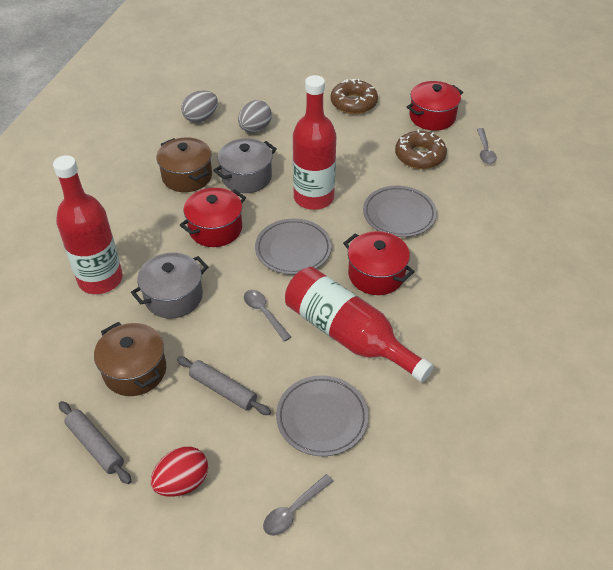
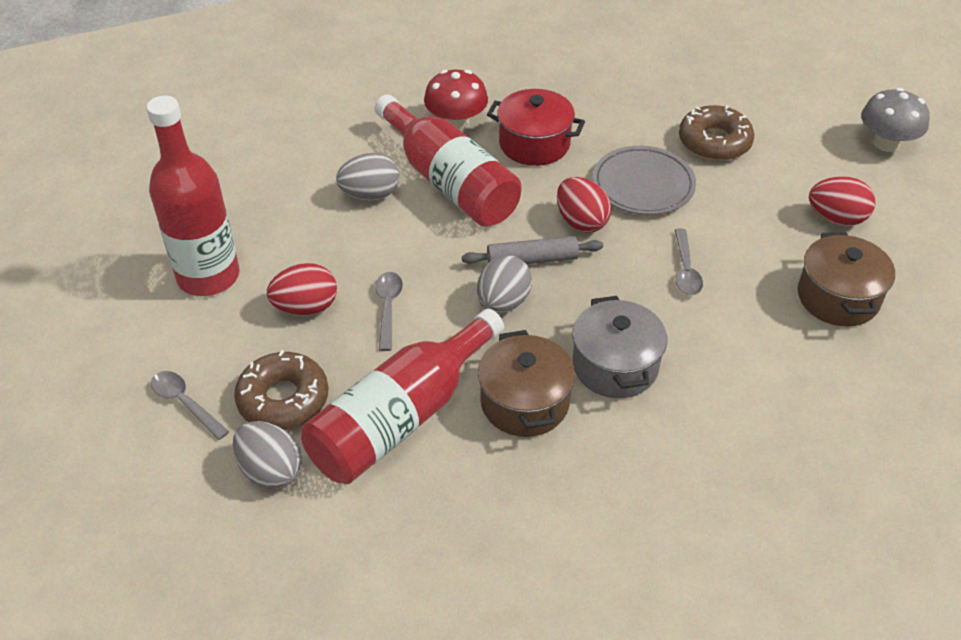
grey egg: 2 -> 3
grey mushroom: 0 -> 1
grey plate: 3 -> 1
grey pot: 2 -> 1
grey rolling pin: 2 -> 1
red egg: 1 -> 3
red mushroom: 0 -> 1
red pot: 3 -> 1

